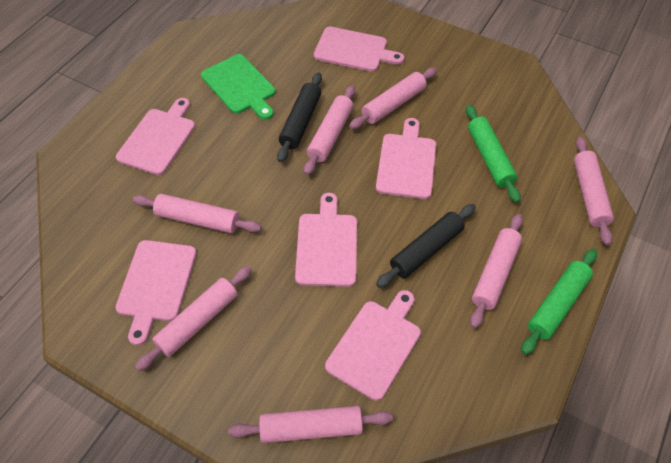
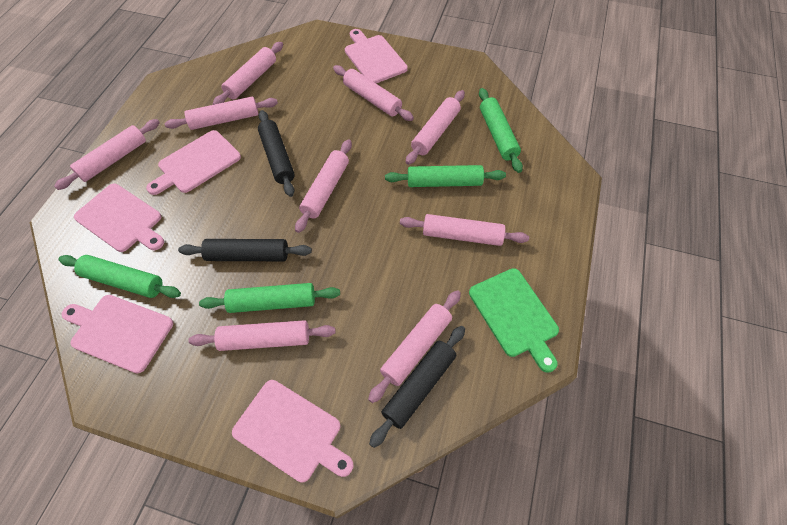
black rolling pin: 2 -> 3
green rolling pin: 2 -> 4
pink cutting board: 6 -> 5
pink rolling pin: 7 -> 9

